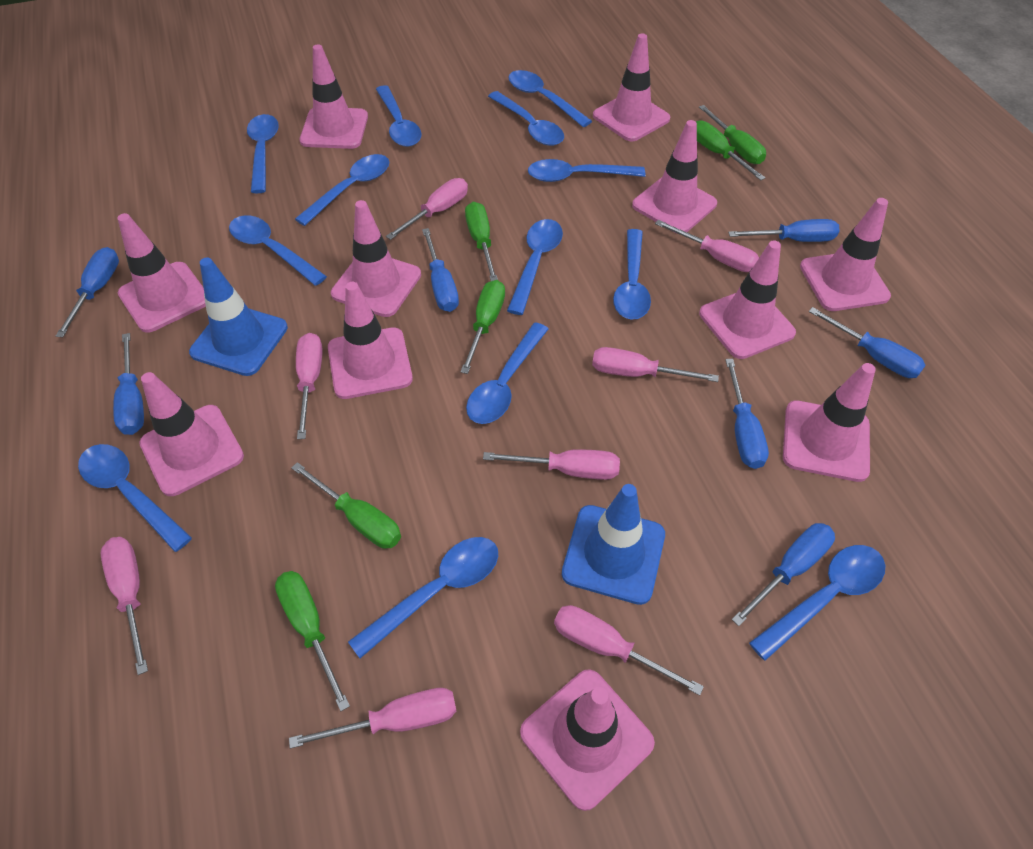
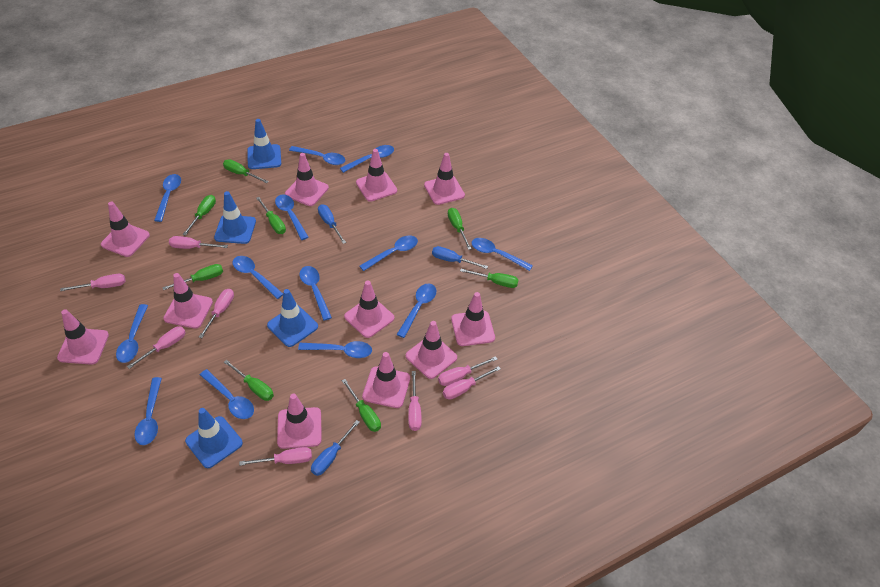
blue screwdriver: 7 -> 3
blue traffic cone: 2 -> 4
green screwdriver: 6 -> 8

